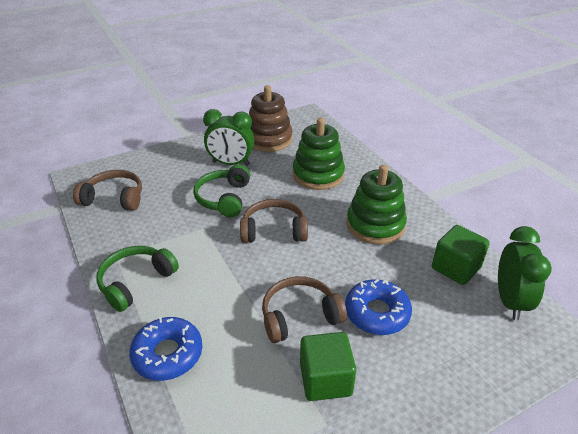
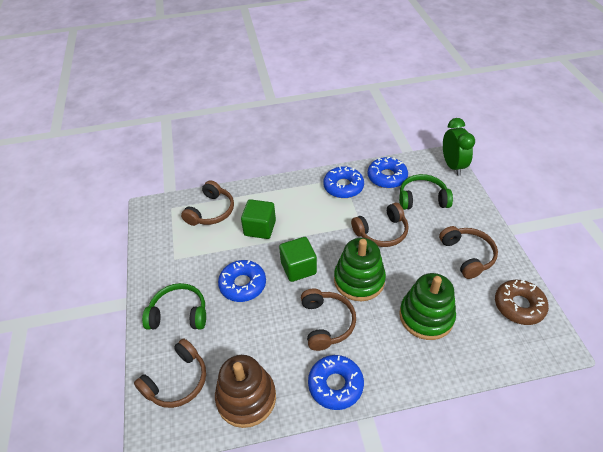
blue donut: 2 -> 4
brown donut: 0 -> 1
brown headphones: 3 -> 5
green clock: 2 -> 1

